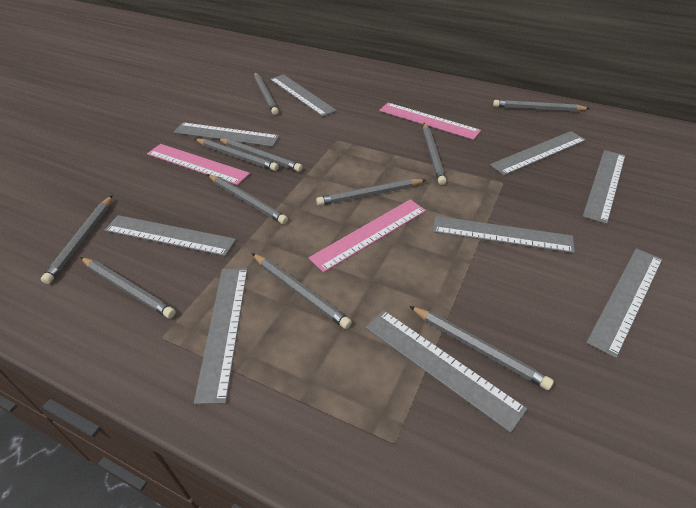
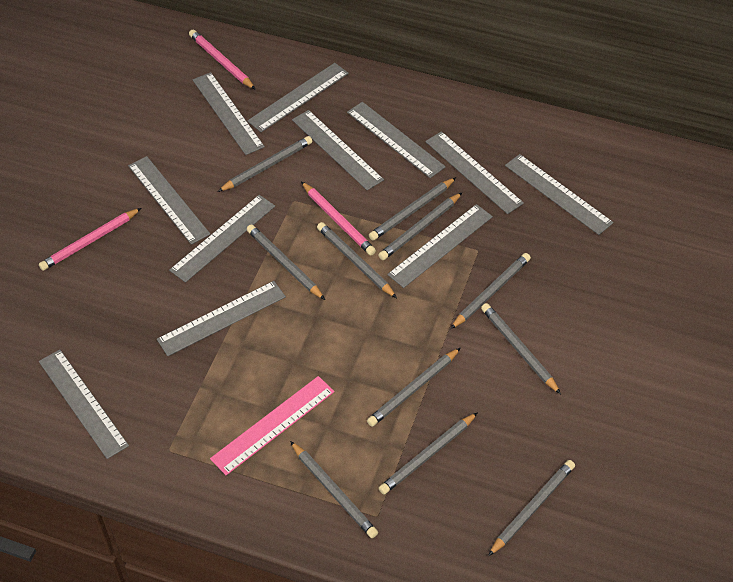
grey ruler: 9 -> 11
pink pencil: 0 -> 3
pink ruler: 3 -> 1

